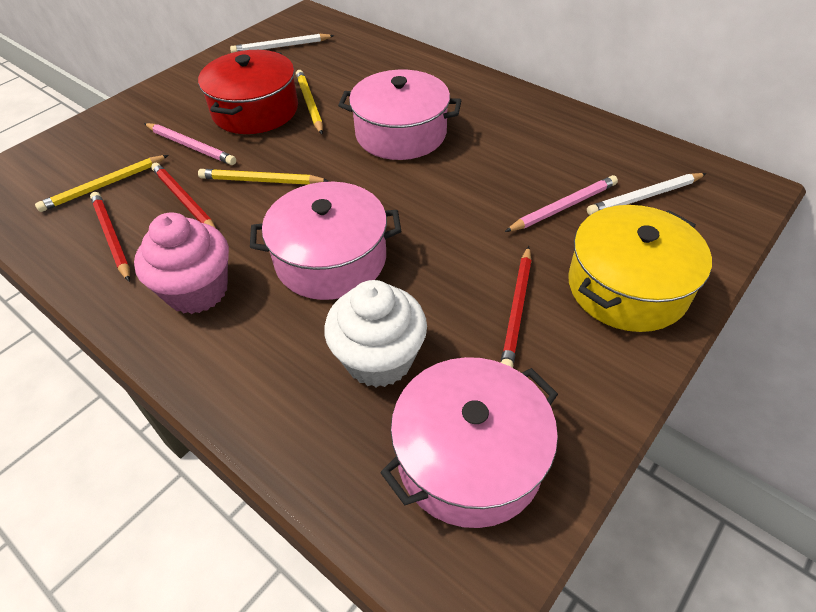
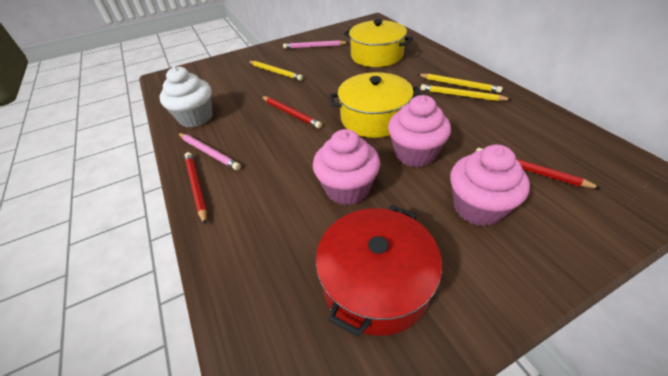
pink cupcake: 1 -> 3
pink pot: 3 -> 0
white pencil: 2 -> 0
yellow pot: 1 -> 2

